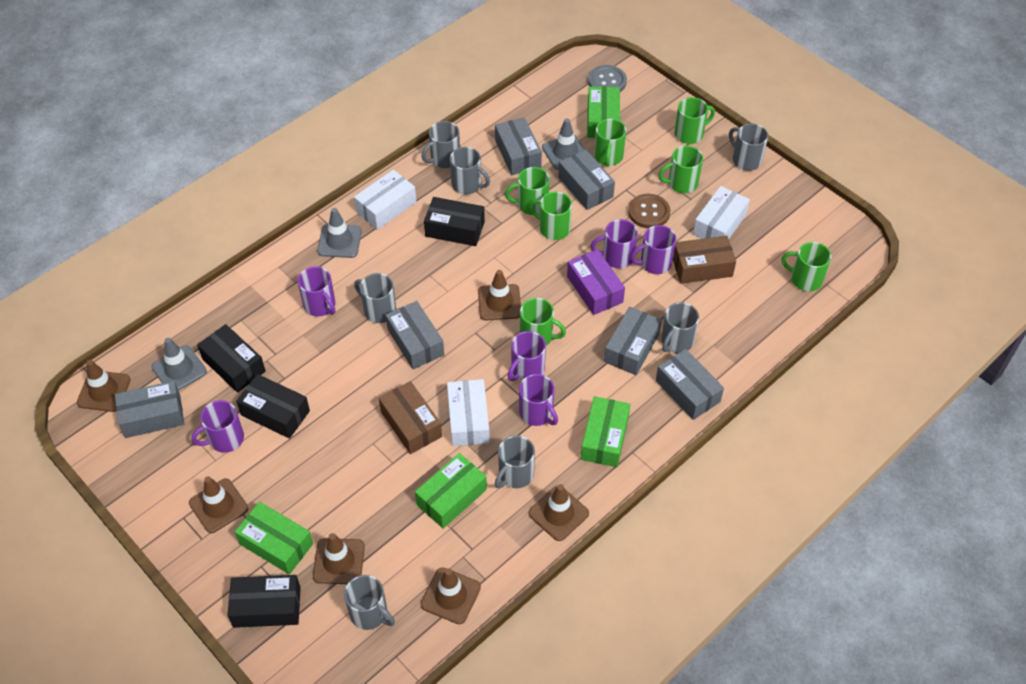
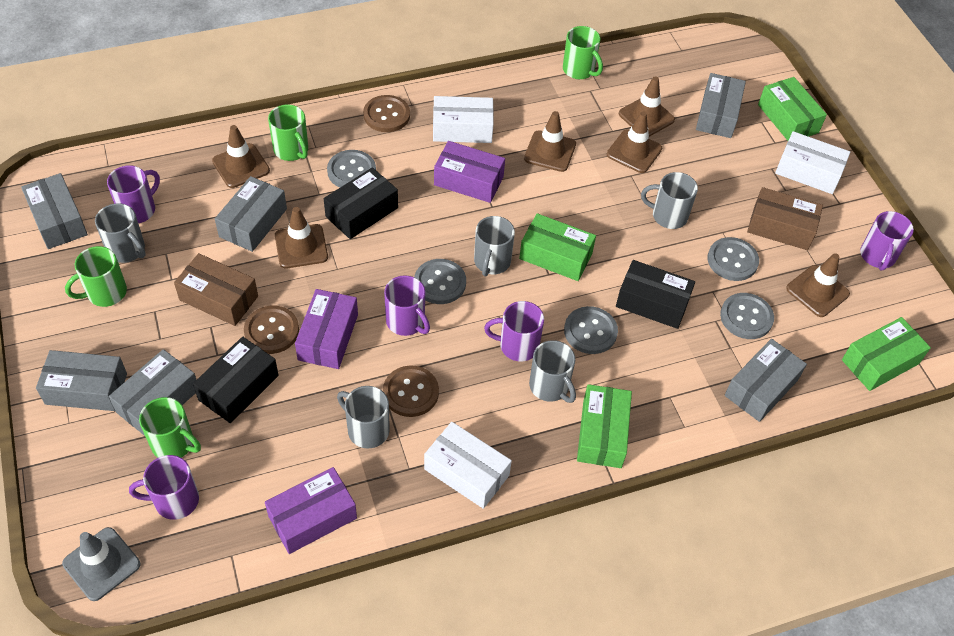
black box: 4 -> 3
brown button: 1 -> 3
green mug: 7 -> 4
grey button: 1 -> 5
grey mug: 7 -> 5
grey traffic cone: 3 -> 1
purple box: 1 -> 3
purple mug: 6 -> 5

